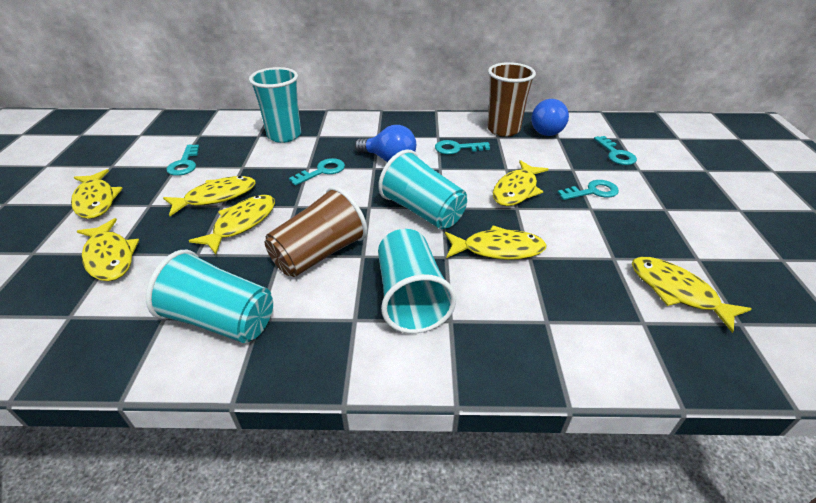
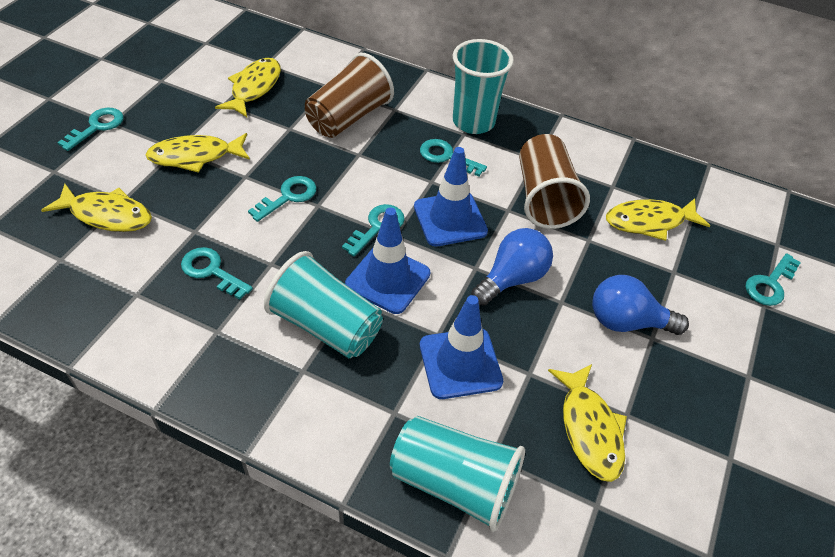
blue traffic cone: 0 -> 3
turquoise cup: 4 -> 3
turquoise key: 5 -> 6
yellow fish: 7 -> 5

